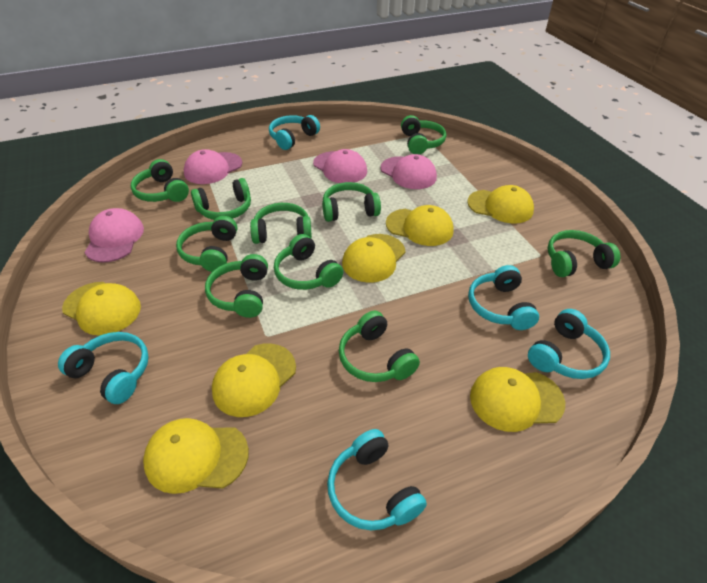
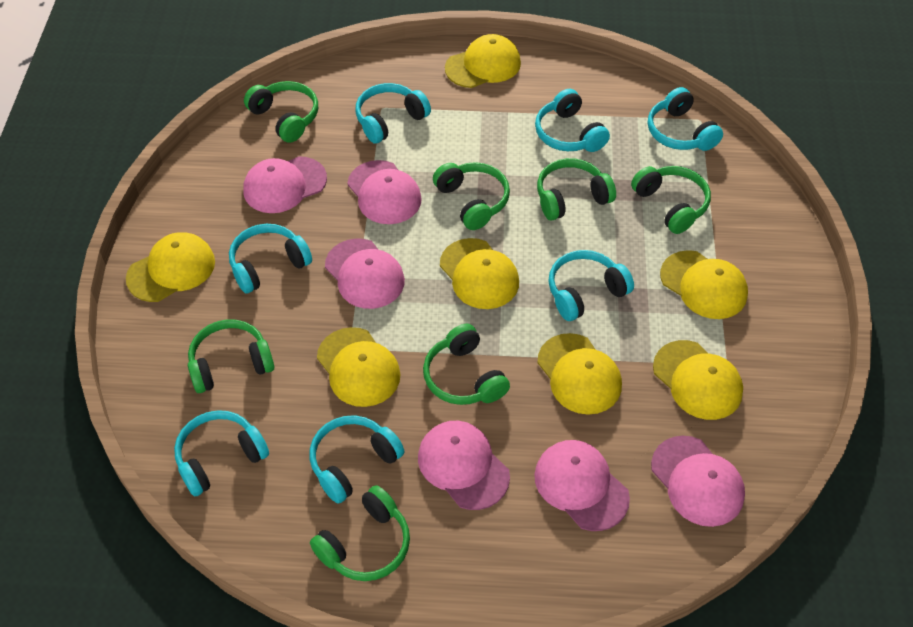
green headphones: 10 -> 7
pink cap: 4 -> 6
turquoise headphones: 5 -> 7

